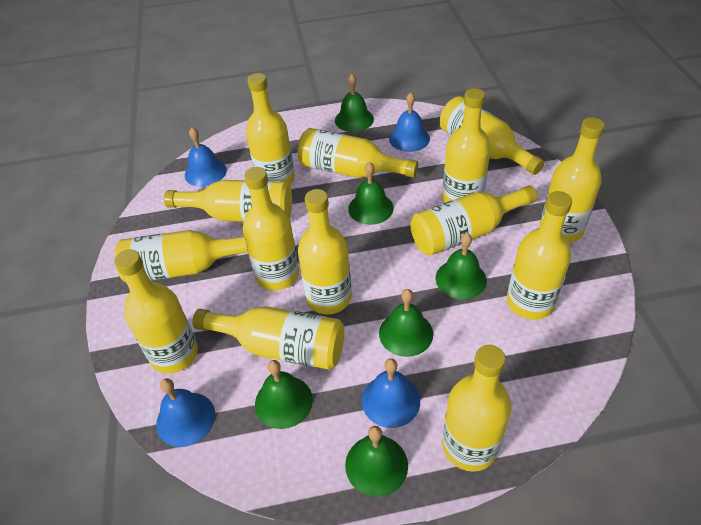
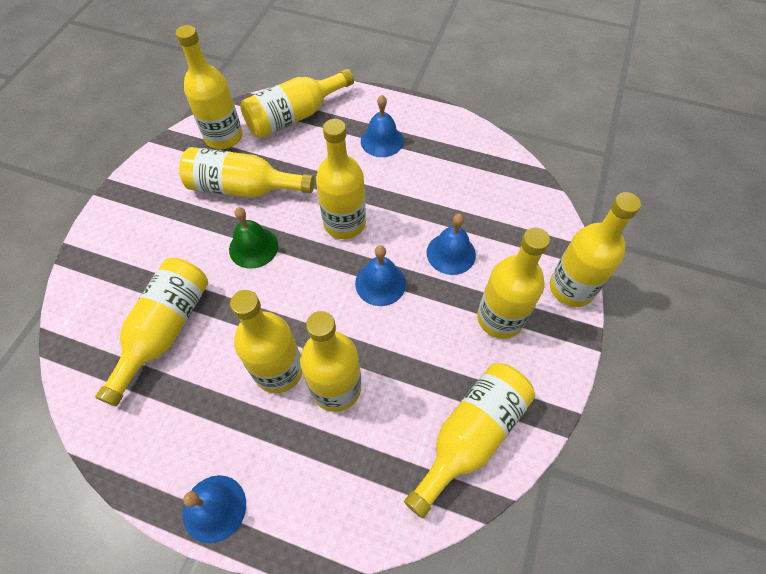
green bell: 6 -> 1
yellow bottle: 14 -> 10

